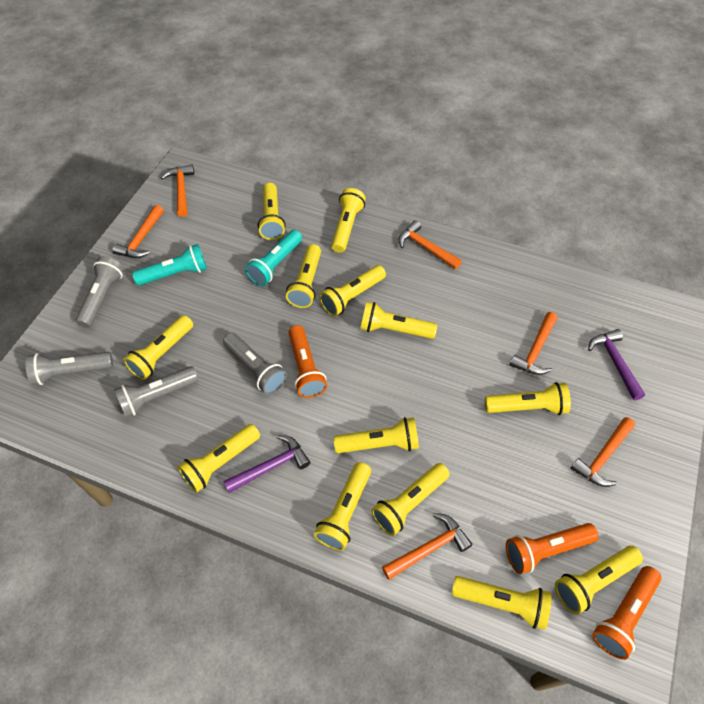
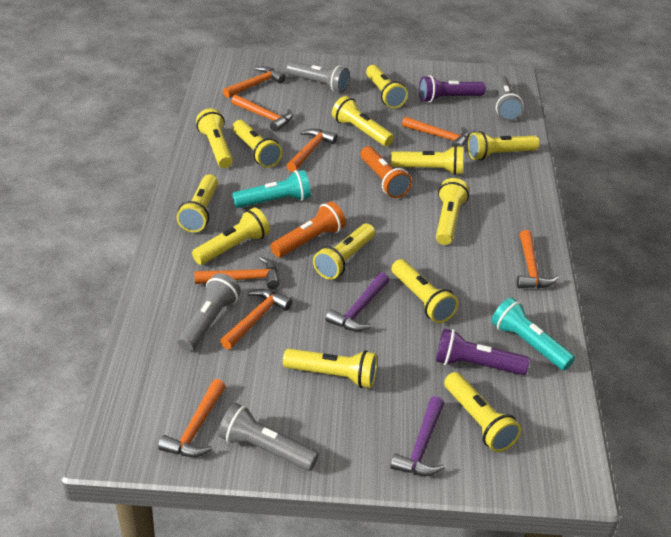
orange flashlight: 3 -> 2
orange hammer: 6 -> 8
purple flashlight: 0 -> 2

